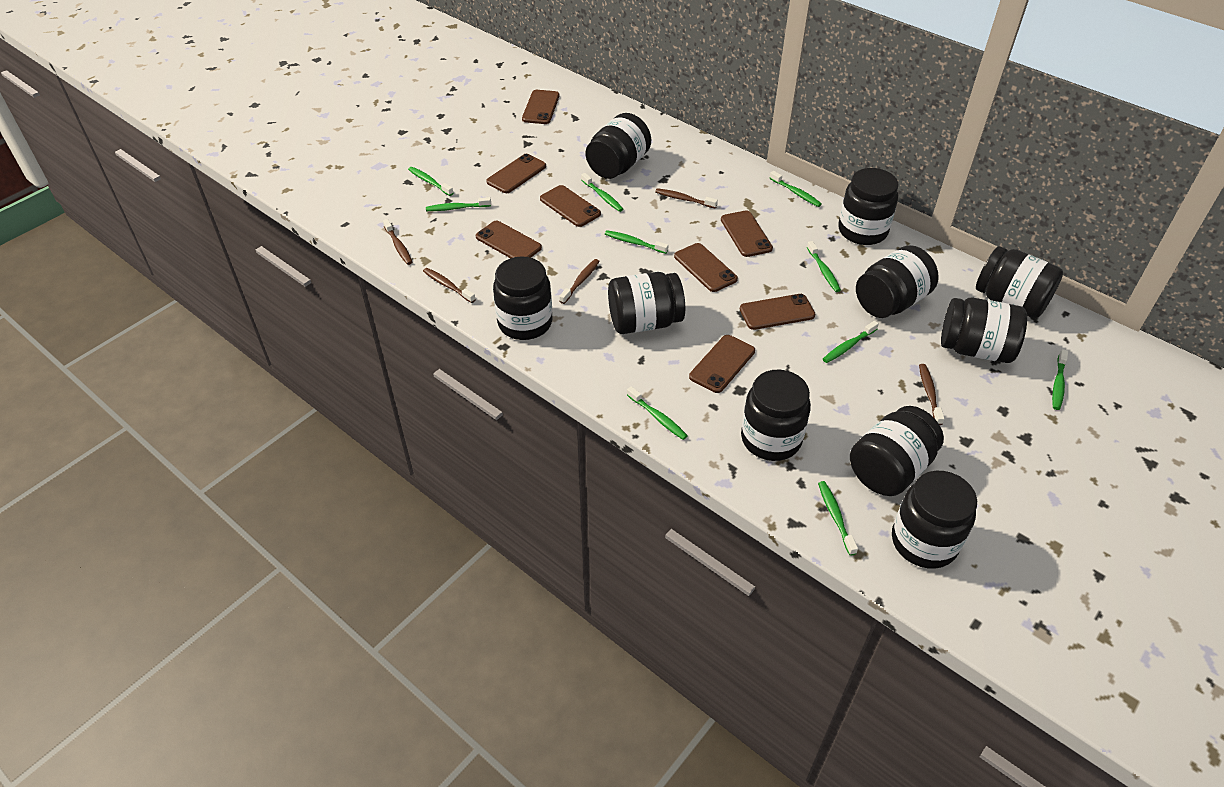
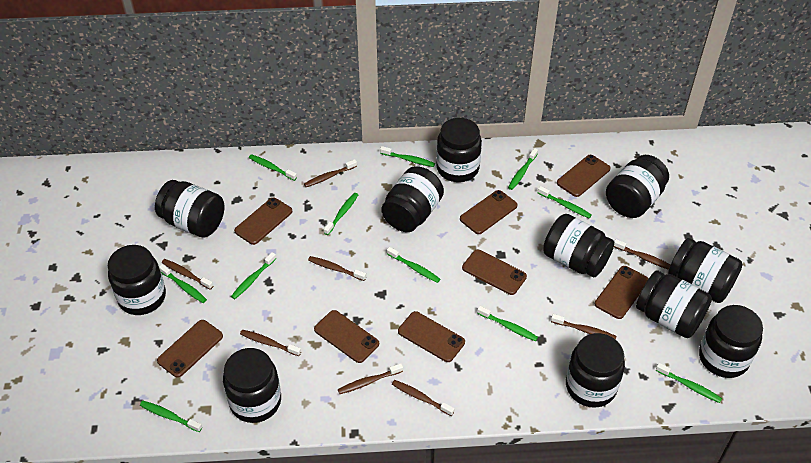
black jar: 10 -> 11
brown toothbrush: 5 -> 8
green toothbrush: 10 -> 11

